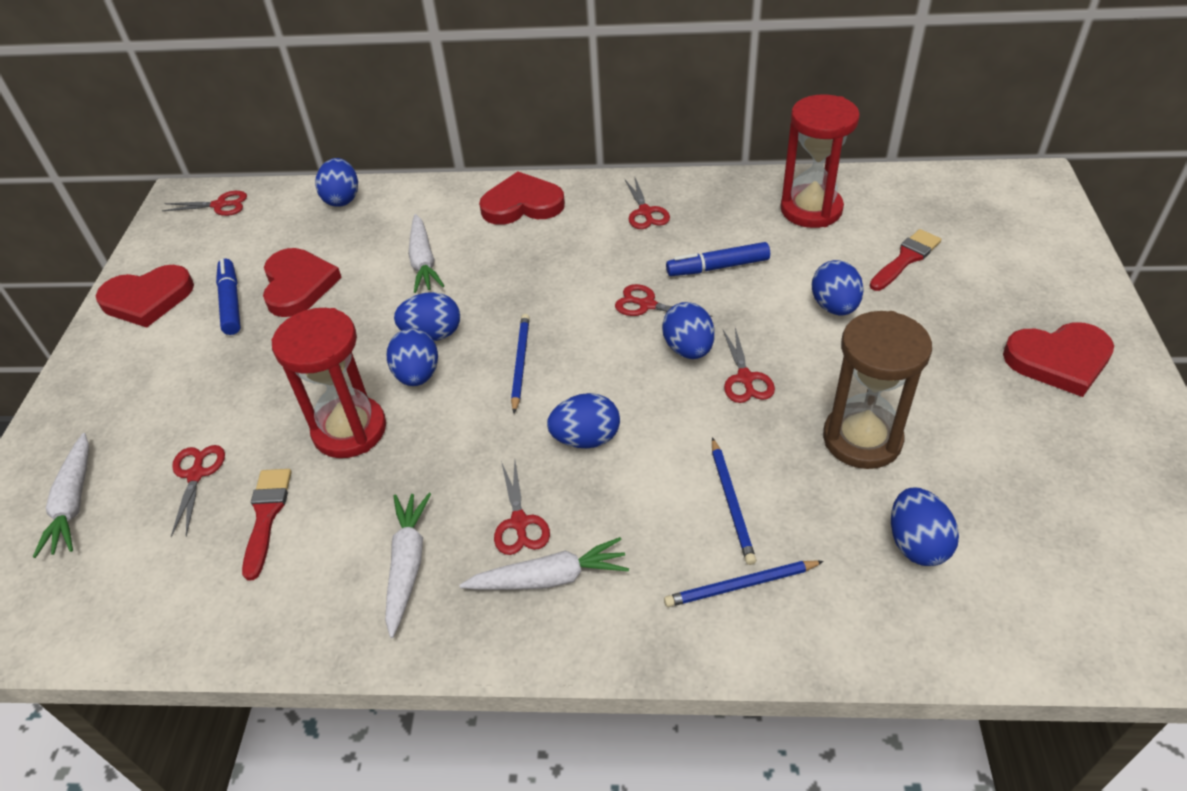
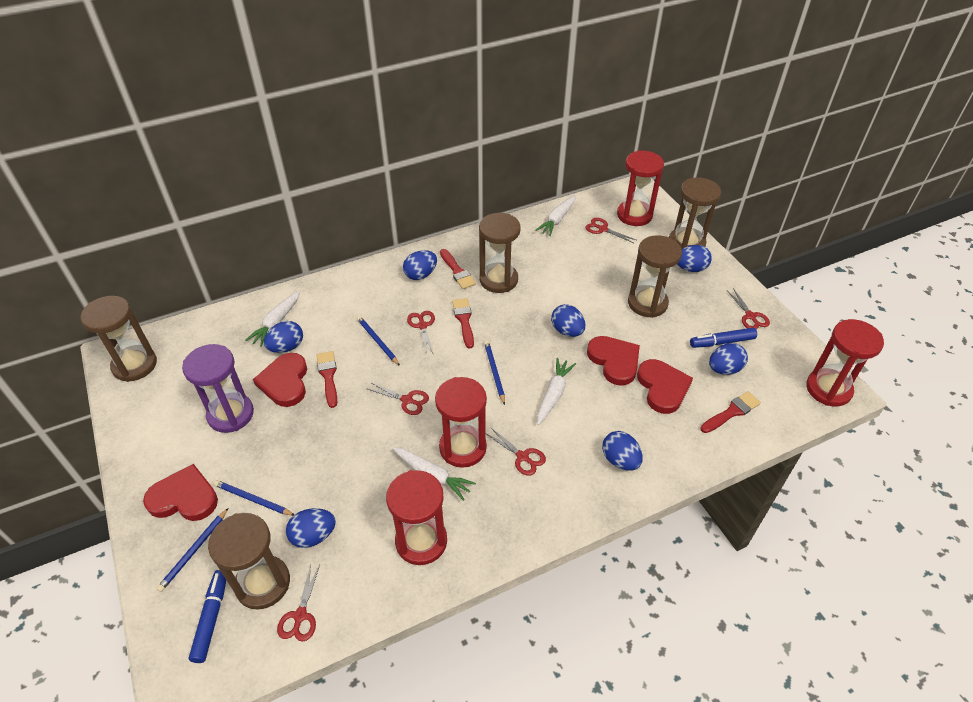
blue pencil: 3 -> 4
brown hourglass: 1 -> 5
purple hourglass: 0 -> 1
red brush: 2 -> 4
red hourglass: 2 -> 4

